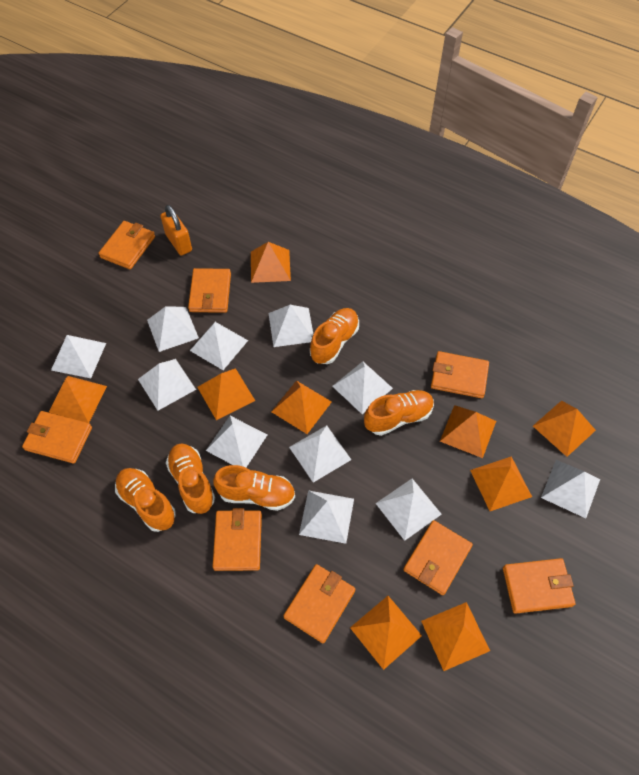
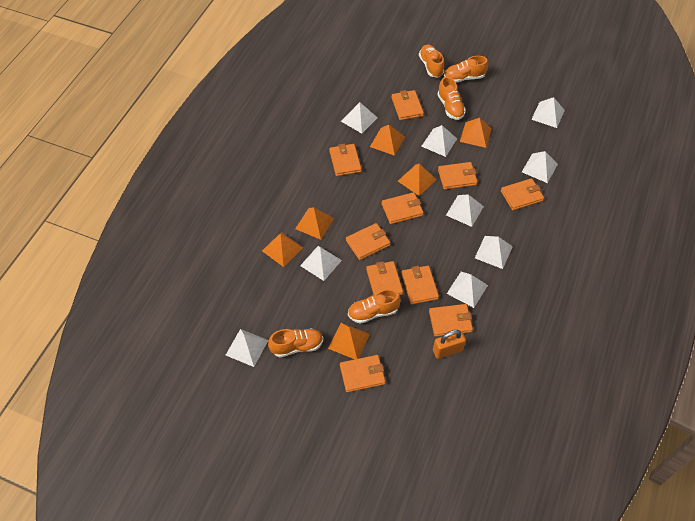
orange pyramid: 9 -> 6
orange wallet: 8 -> 10
white pyramid: 11 -> 9

